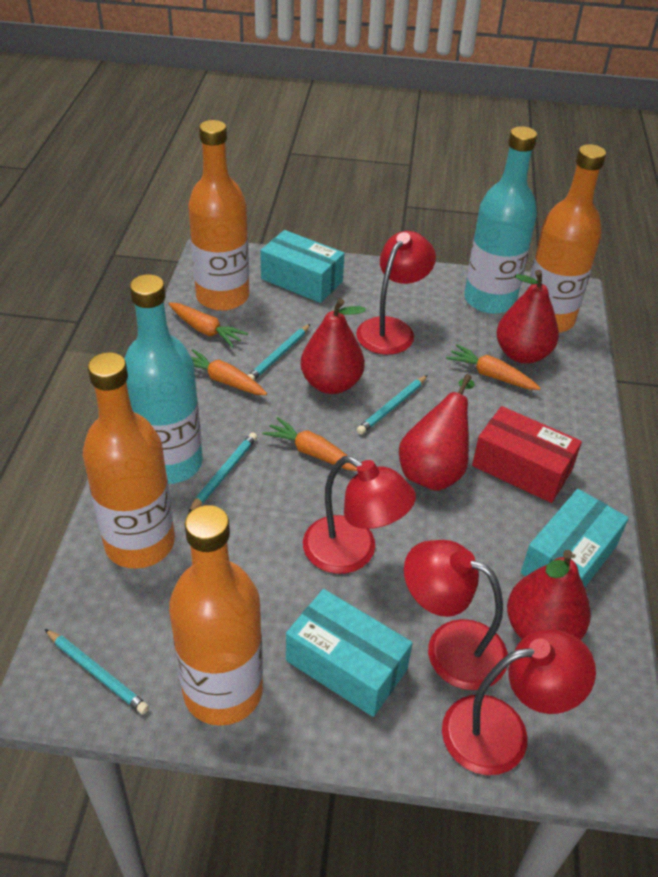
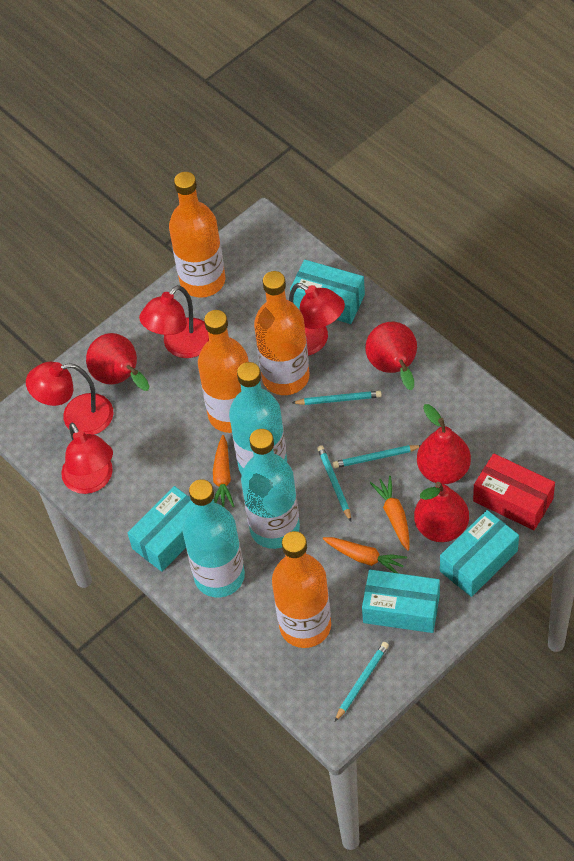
orange carrot: 4 -> 3
turquoise bottle: 2 -> 3
turquoise box: 3 -> 4

